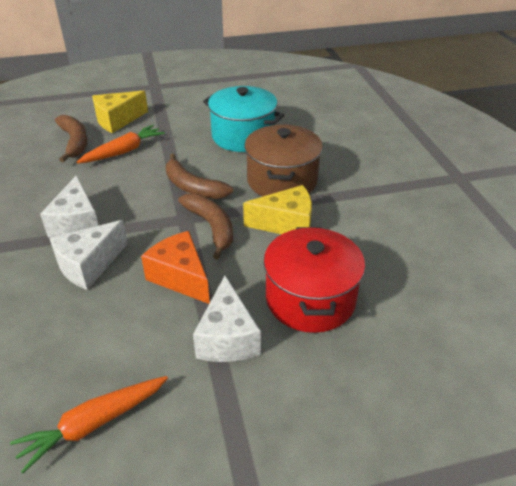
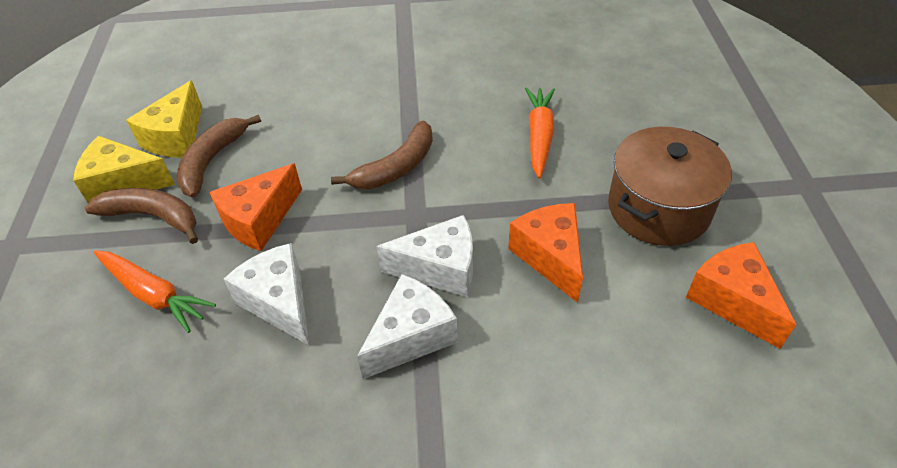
orange cheese: 1 -> 3
red pot: 1 -> 0
turquoise pot: 1 -> 0

